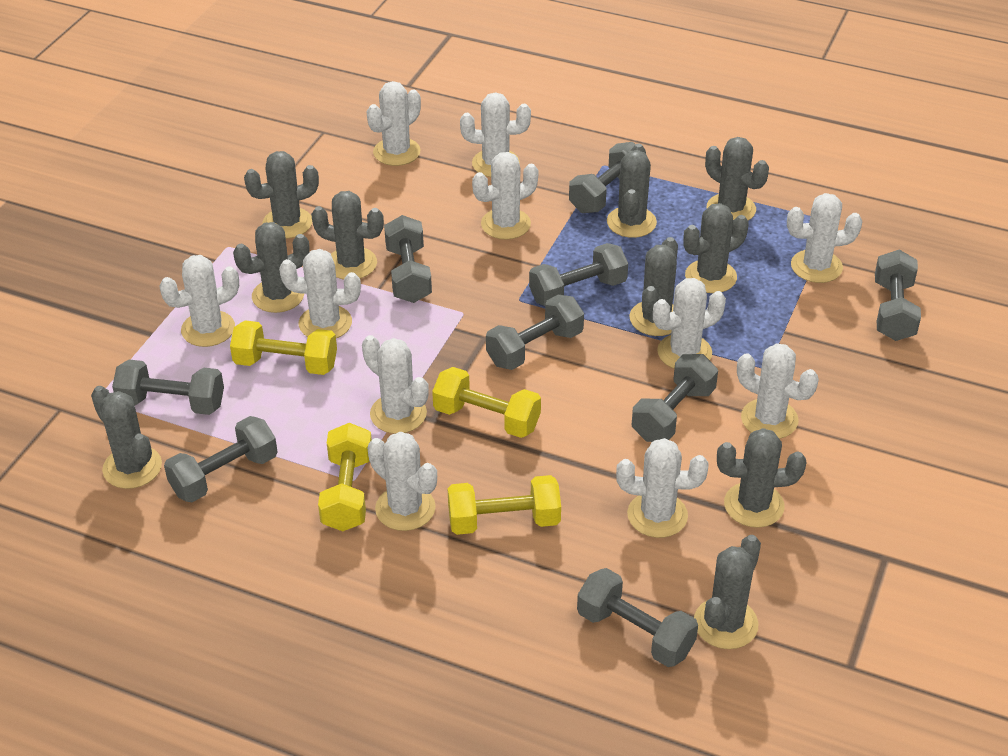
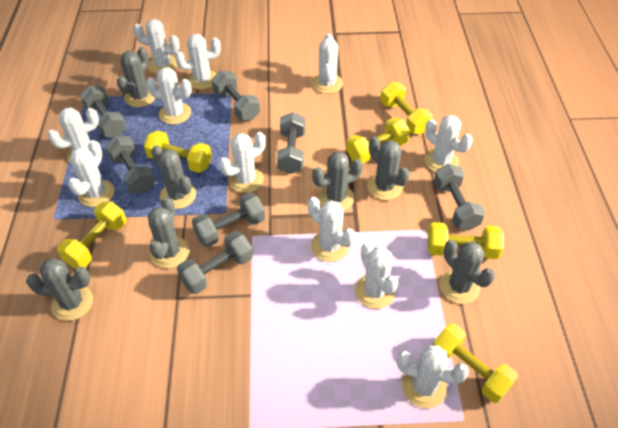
grey cactus: 10 -> 7
grey dumbbell: 9 -> 7
yellow dumbbell: 4 -> 6

